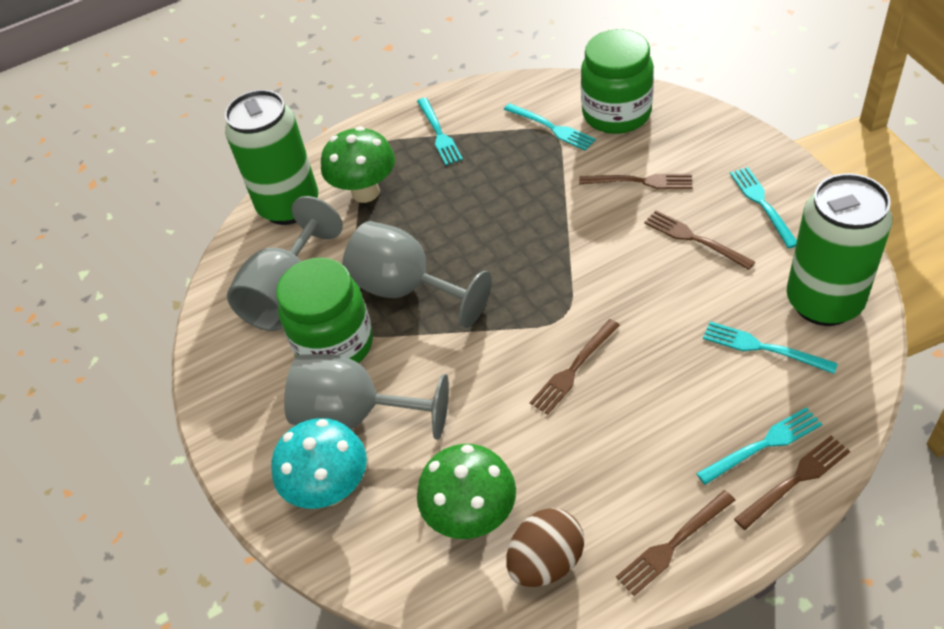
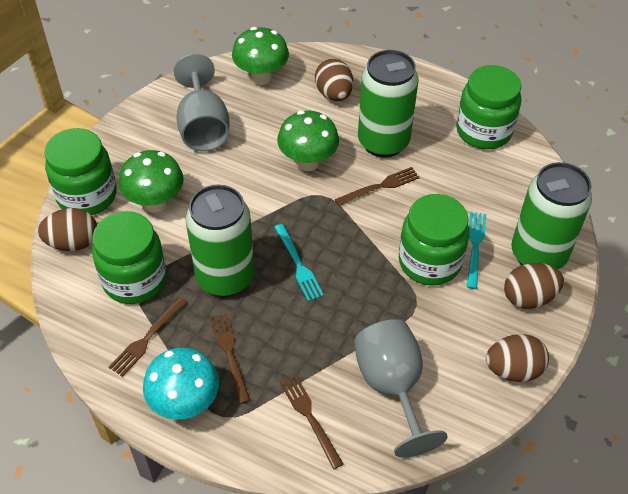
brown egg: 1 -> 4
brown fork: 5 -> 4
green can: 2 -> 3
green jar: 2 -> 4
green mushroom: 2 -> 3
grey goblet: 3 -> 2
turquoise fork: 5 -> 2

